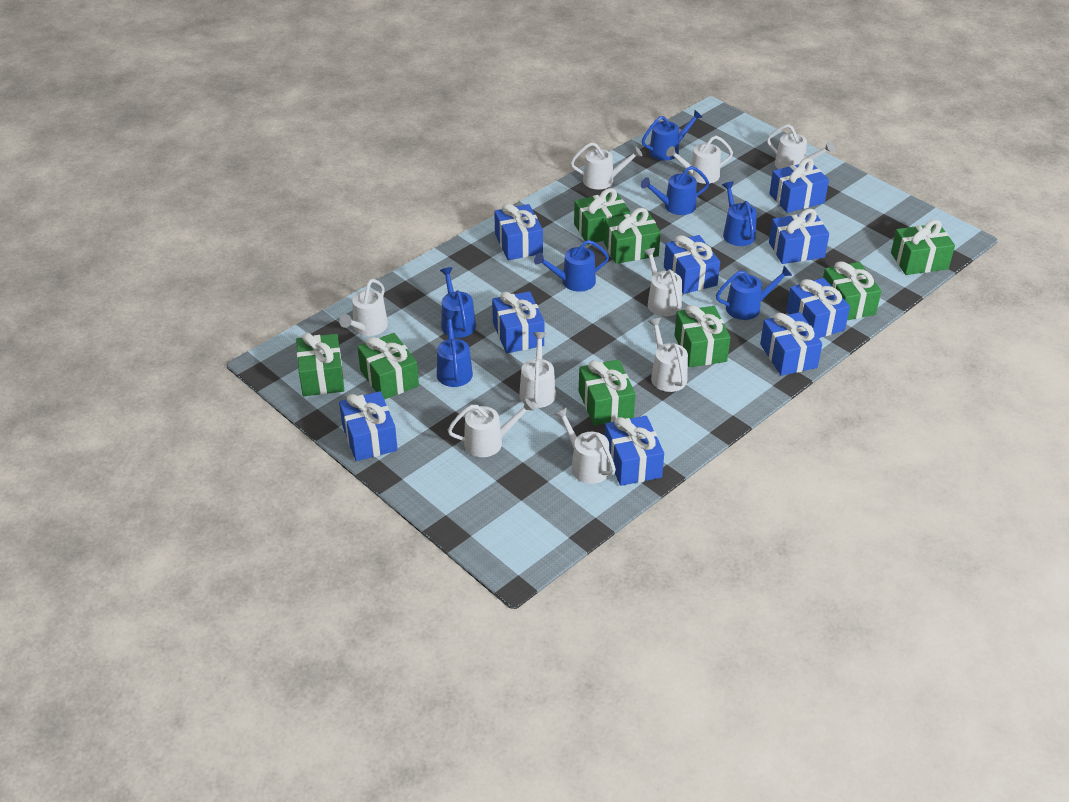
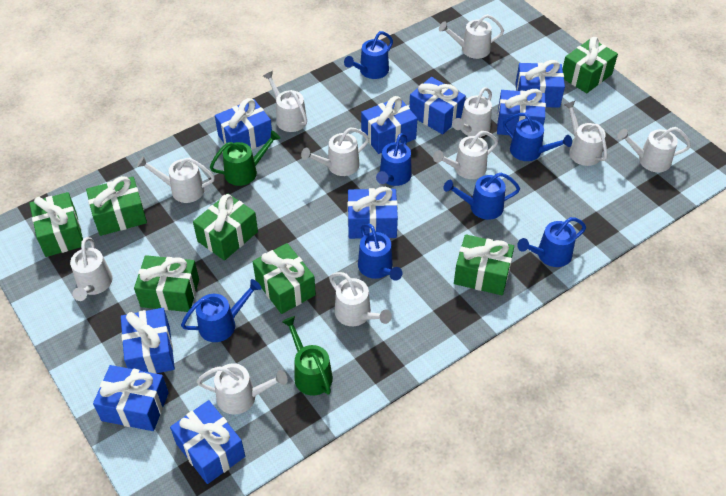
green gift: 8 -> 7
green watering can: 0 -> 2
white watering can: 9 -> 11

